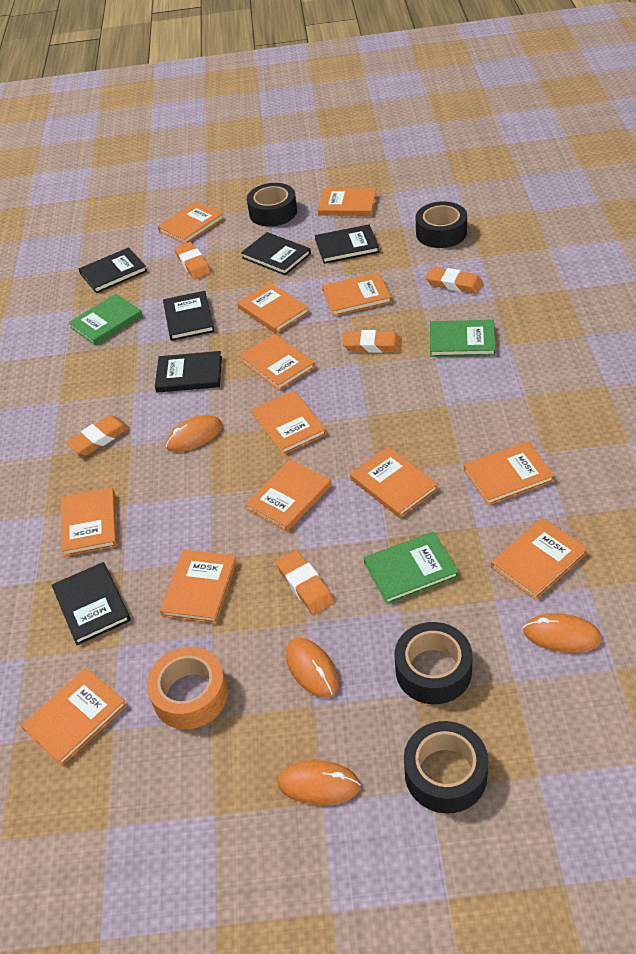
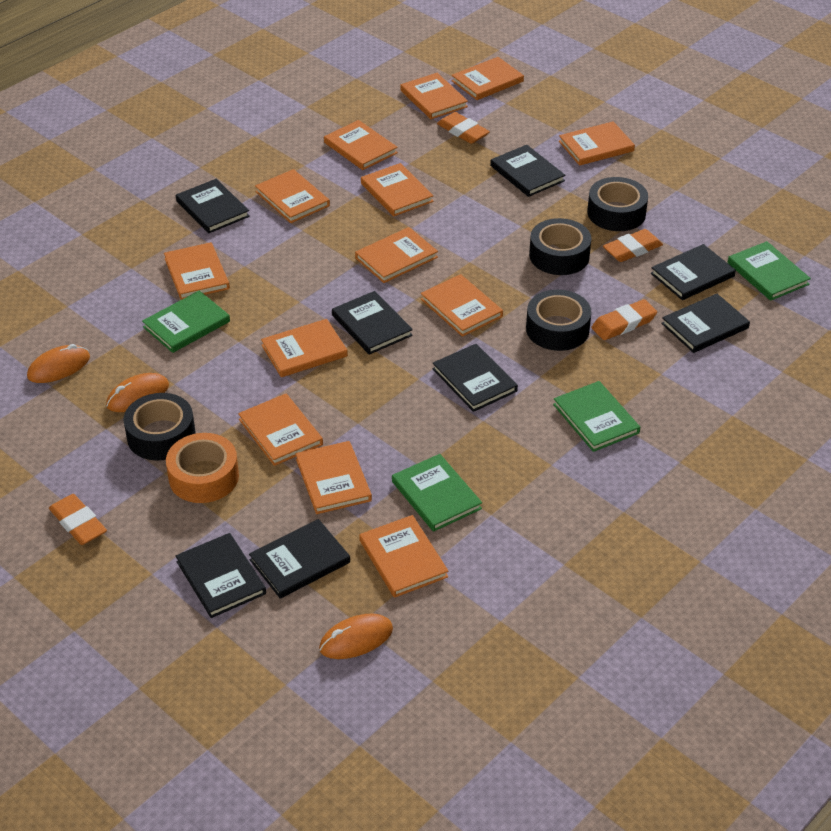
black book: 6 -> 8
green book: 3 -> 4
orange eraser: 5 -> 4
orange mouse: 4 -> 3

